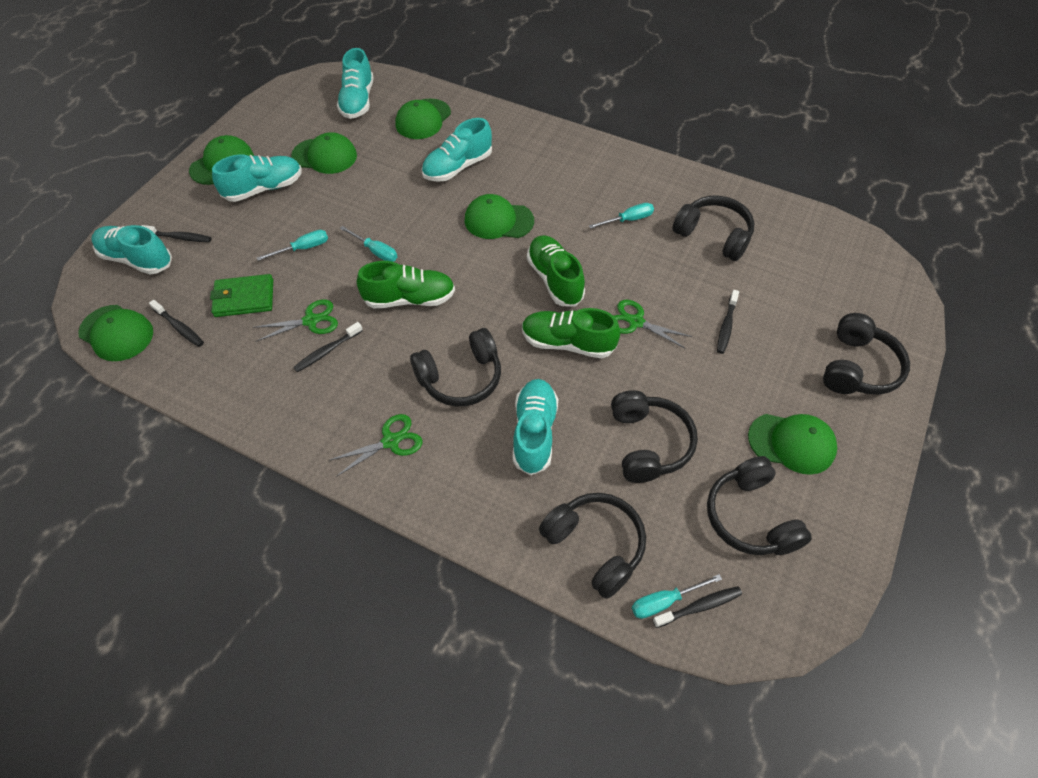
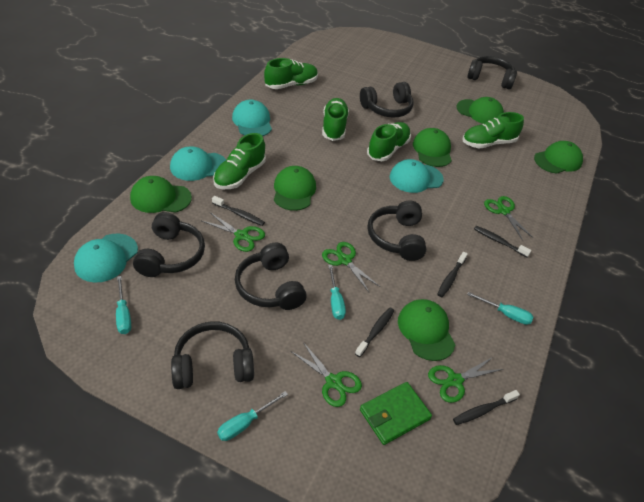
green scissors: 3 -> 5
green shoe: 3 -> 5
turquoise cap: 0 -> 4
turquoise shoe: 5 -> 0

